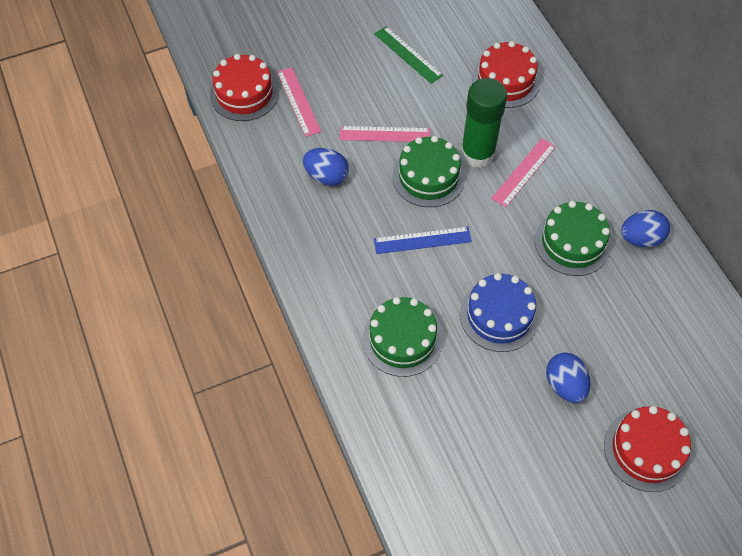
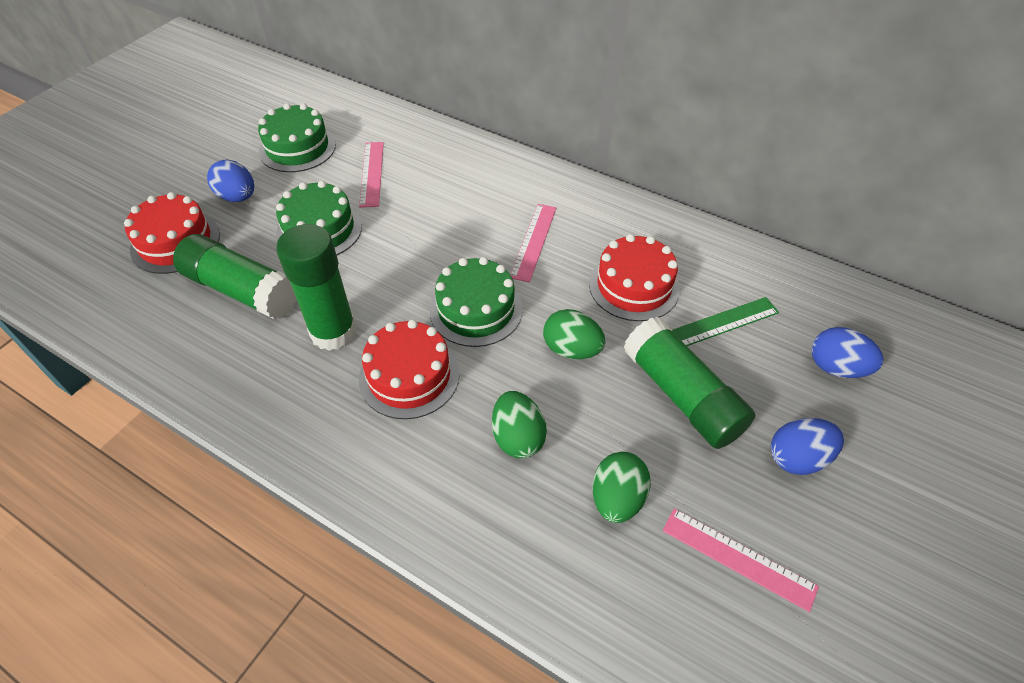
blue cake: 1 -> 0
blue ruler: 1 -> 0
green egg: 0 -> 3
green glue stick: 1 -> 3

